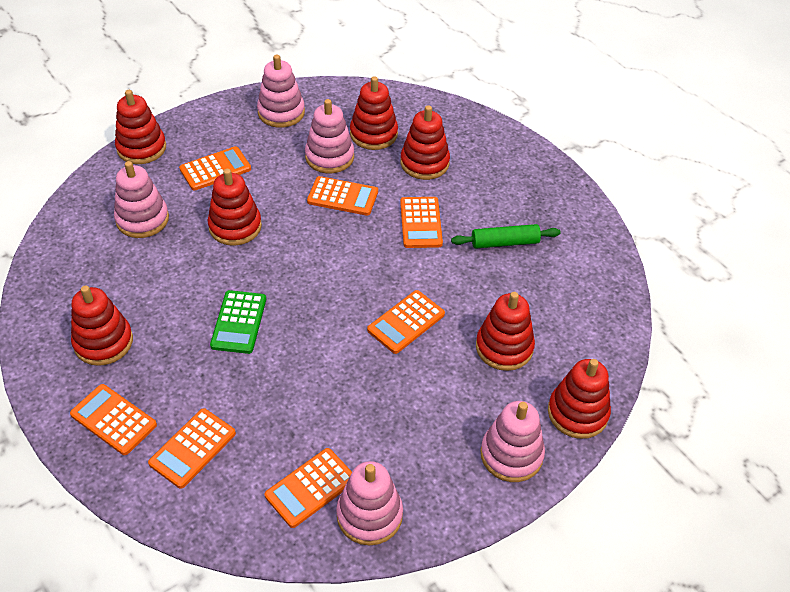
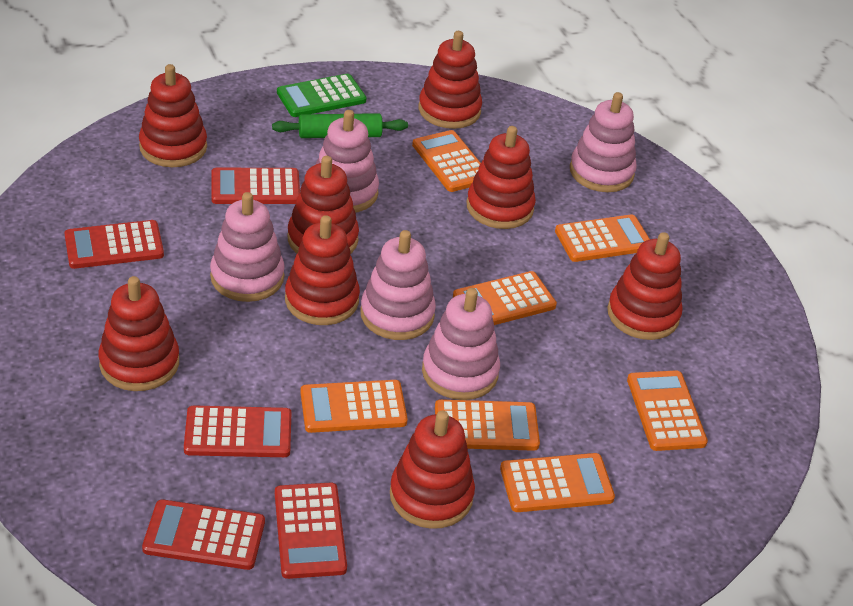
red calculator: 0 -> 5
red stacking toy: 7 -> 8

